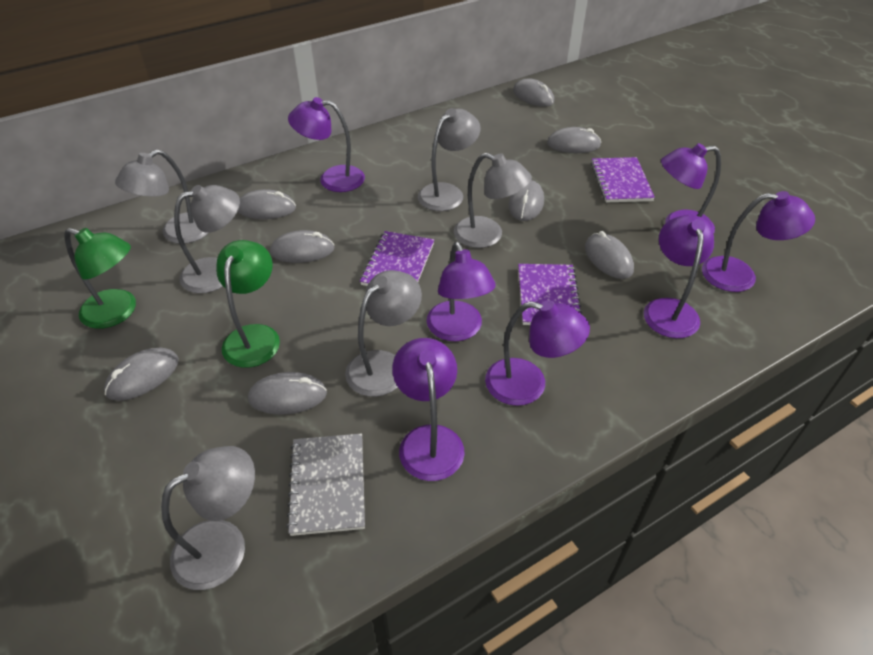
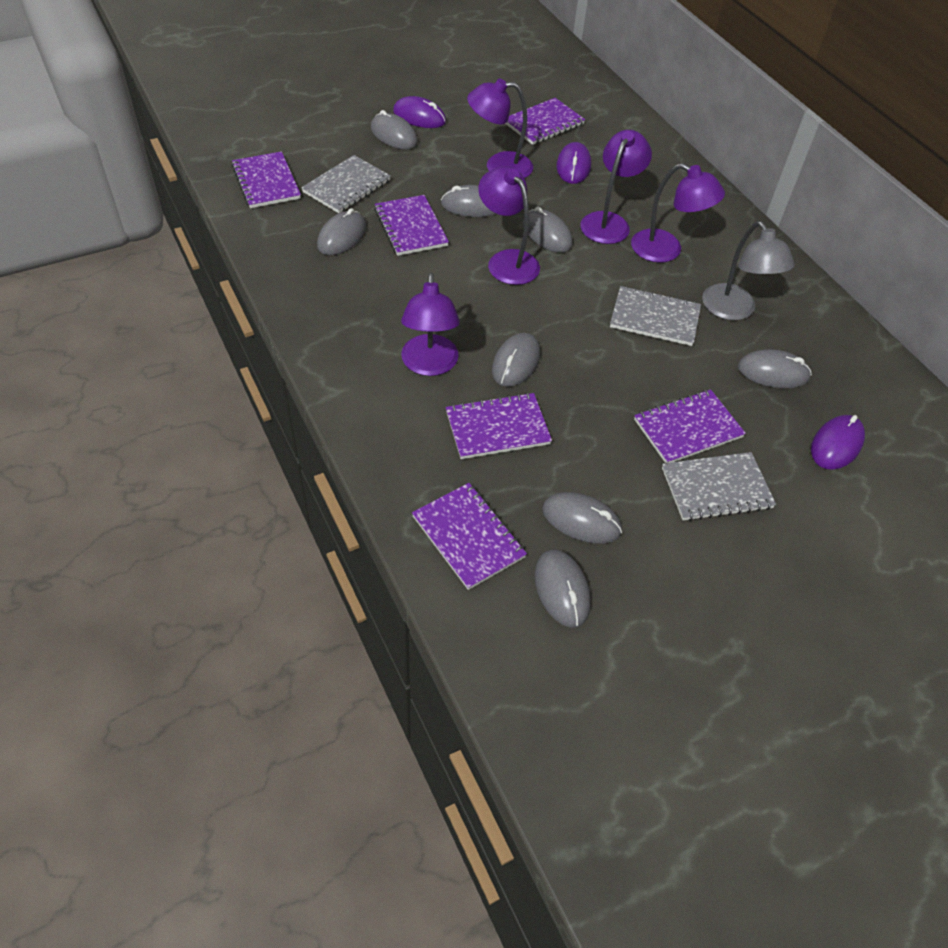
green lamp: 2 -> 0
grey lamp: 6 -> 1
grey notebook: 1 -> 3
purple lamp: 7 -> 5
purple mouse: 0 -> 3
purple notebook: 3 -> 6

